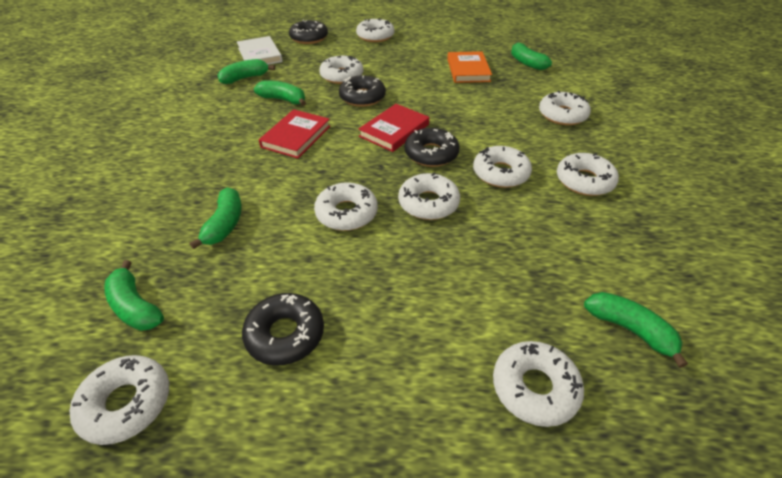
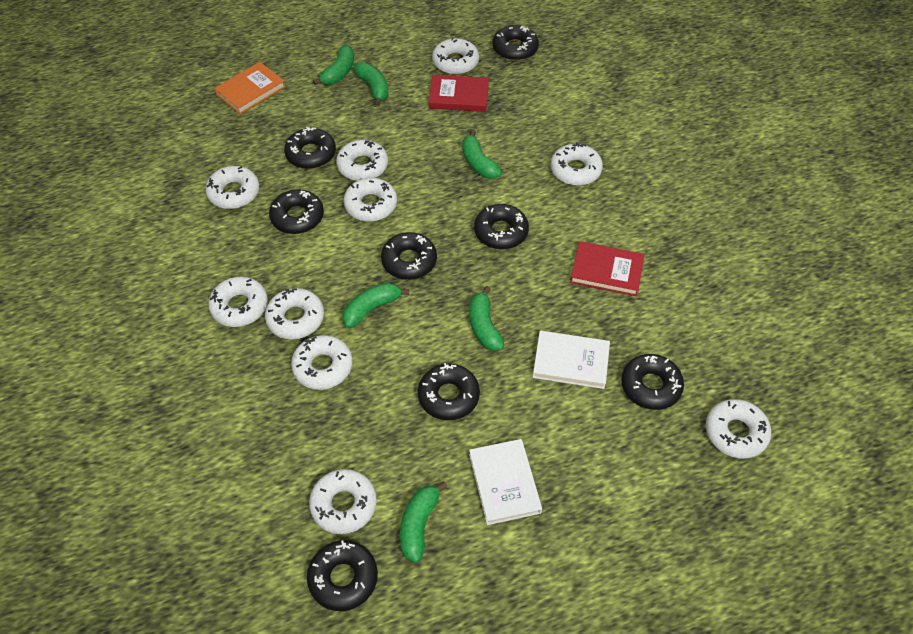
black donut: 4 -> 8
white book: 1 -> 2
white donut: 9 -> 10

